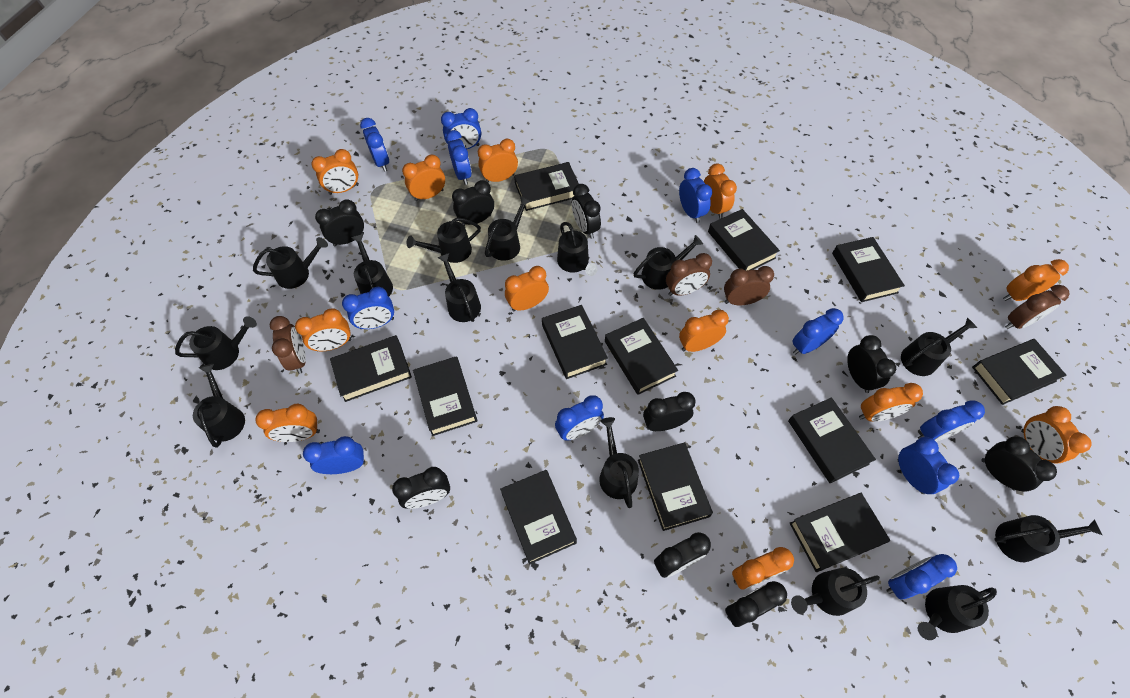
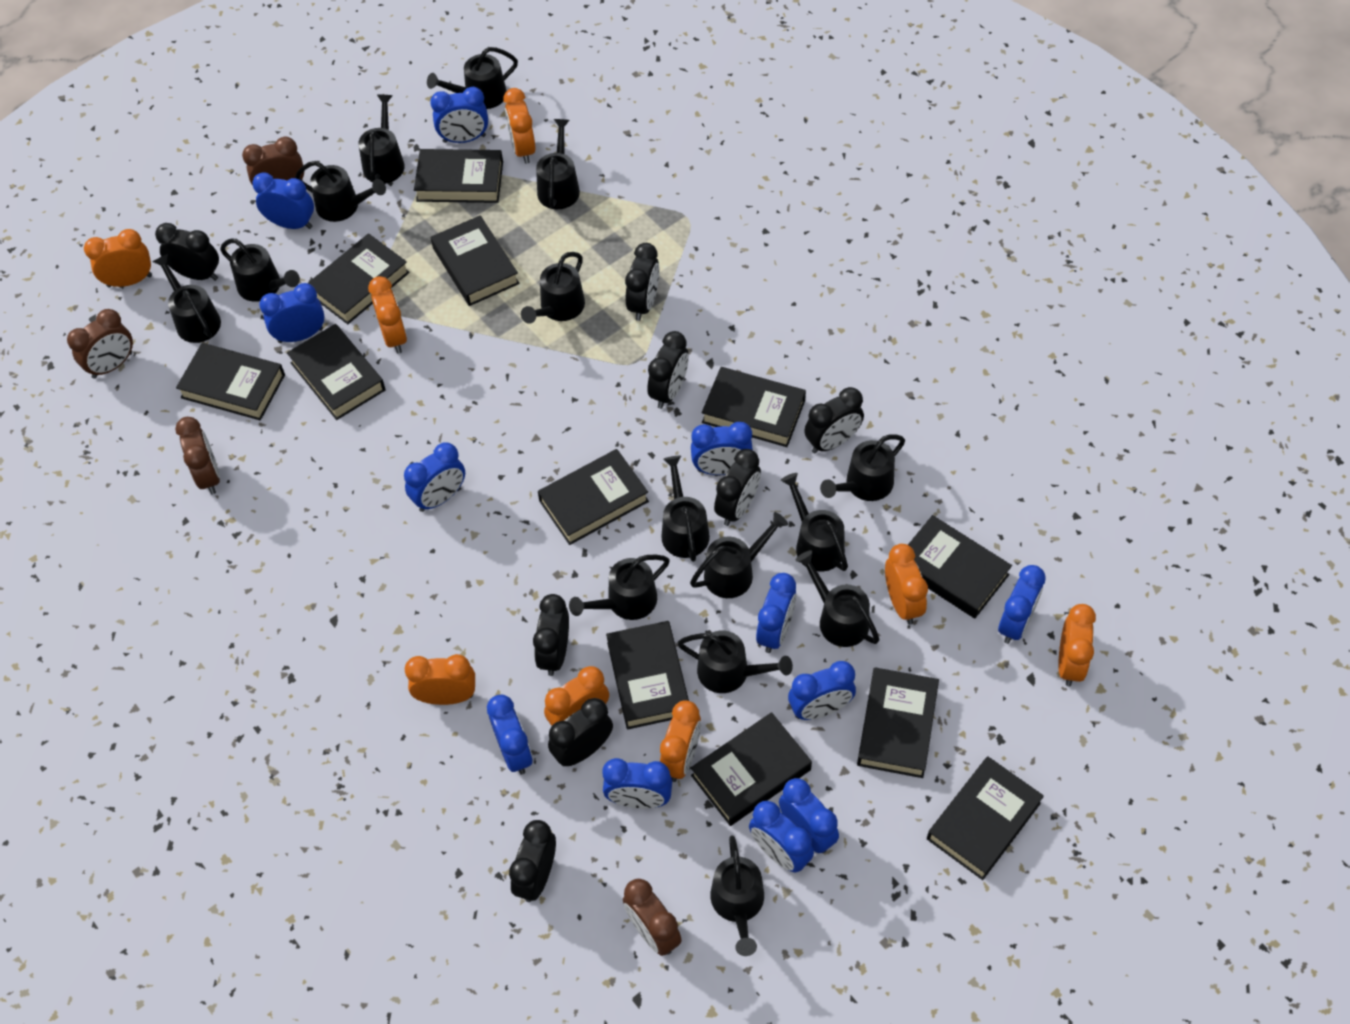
black clock: 9 -> 8
black watering can: 14 -> 15
blue clock: 11 -> 12
orange clock: 12 -> 8

